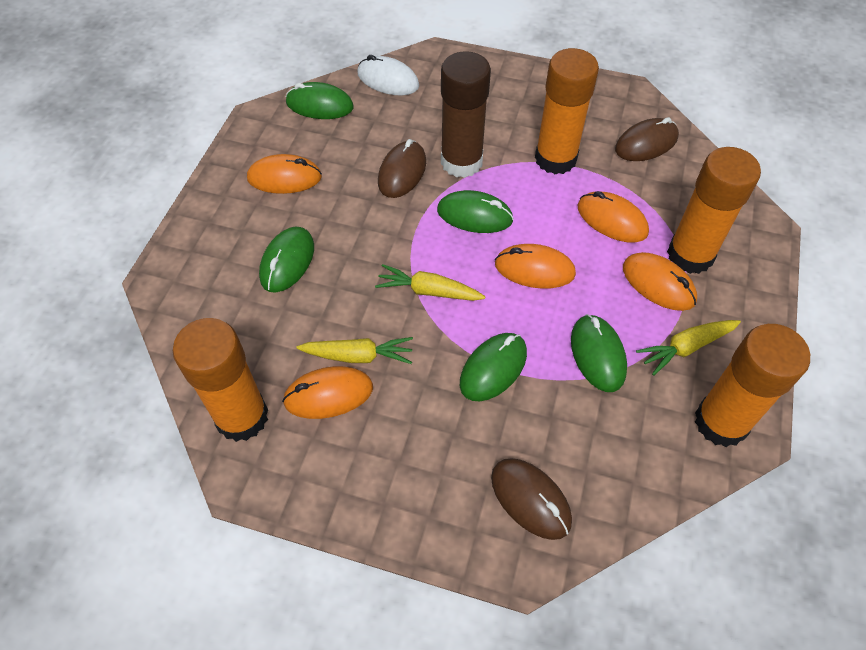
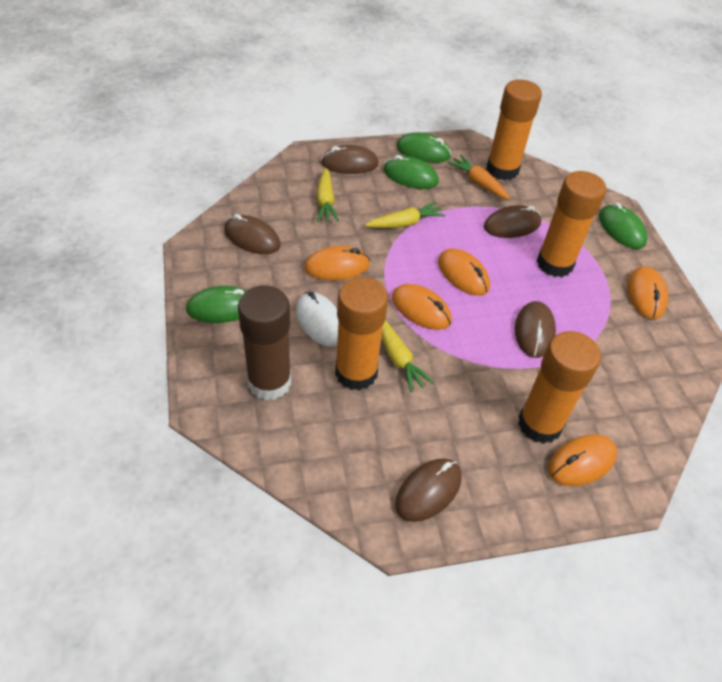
brown mouse: 3 -> 5
green mouse: 5 -> 4
orange carrot: 0 -> 1

